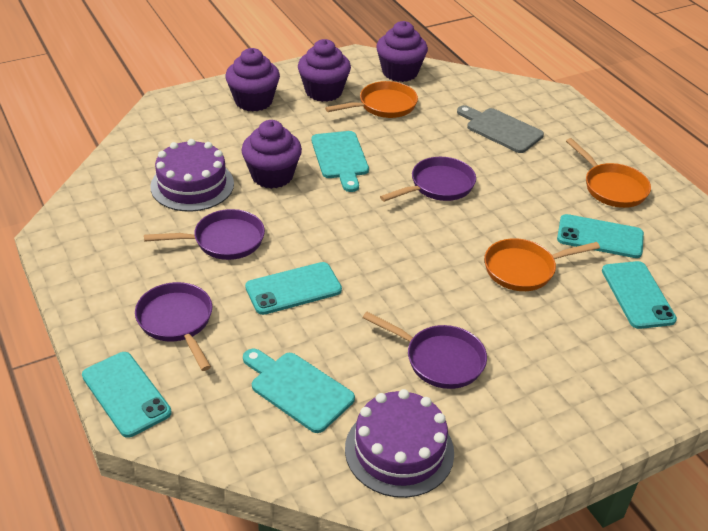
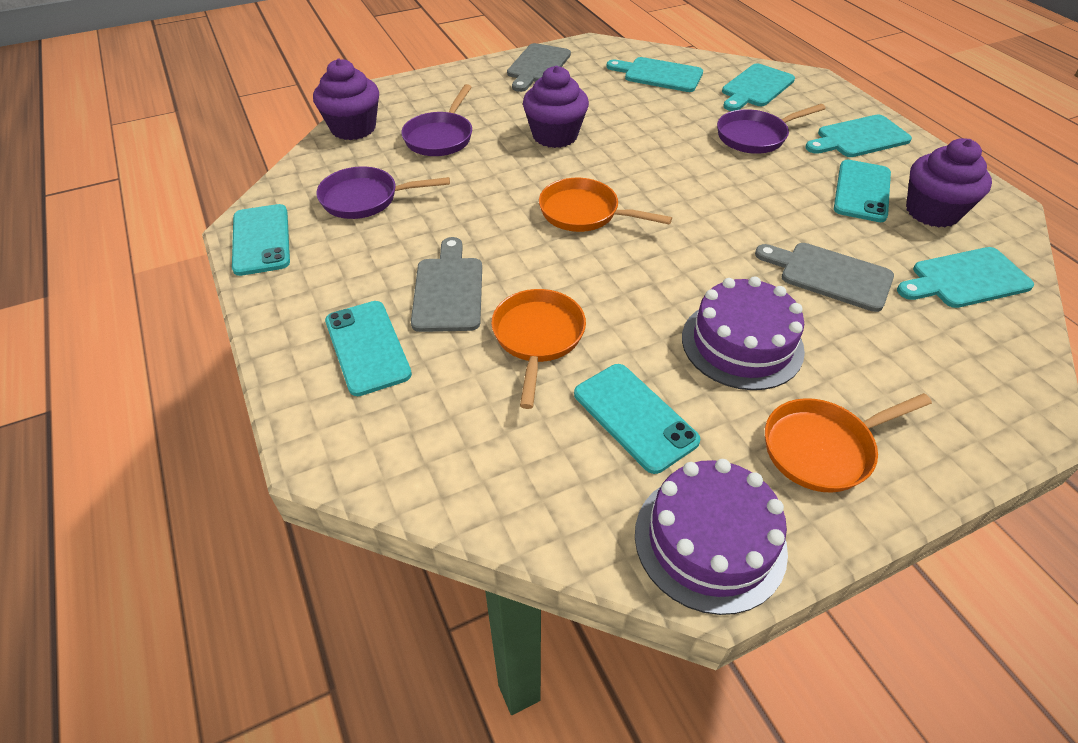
grey cutting board: 1 -> 3
purple cupcake: 4 -> 3
purple pan: 4 -> 3
turquoise cutting board: 2 -> 4

